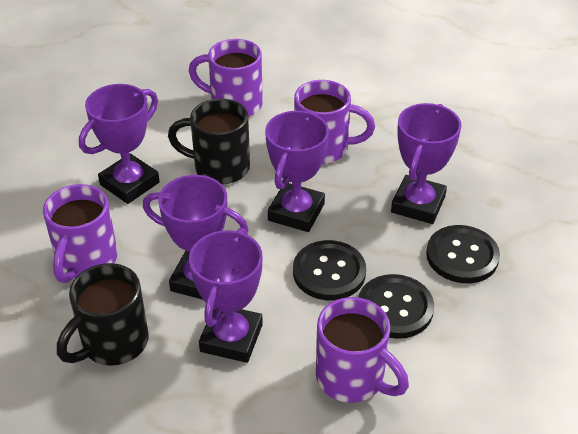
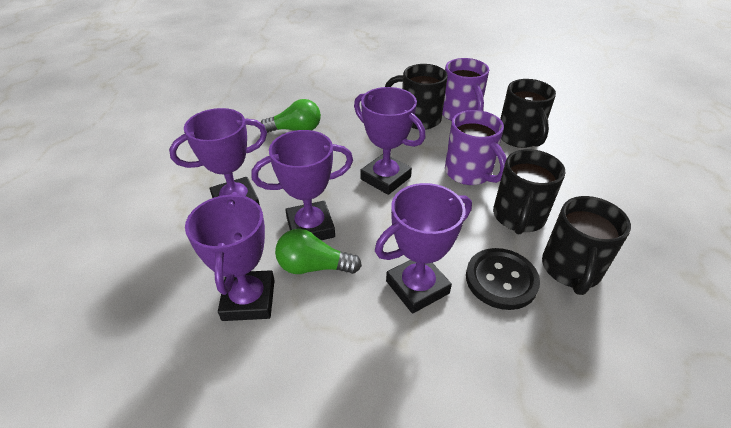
black button: 3 -> 1
black mug: 2 -> 4
green light bulb: 0 -> 2
purple mug: 4 -> 2

